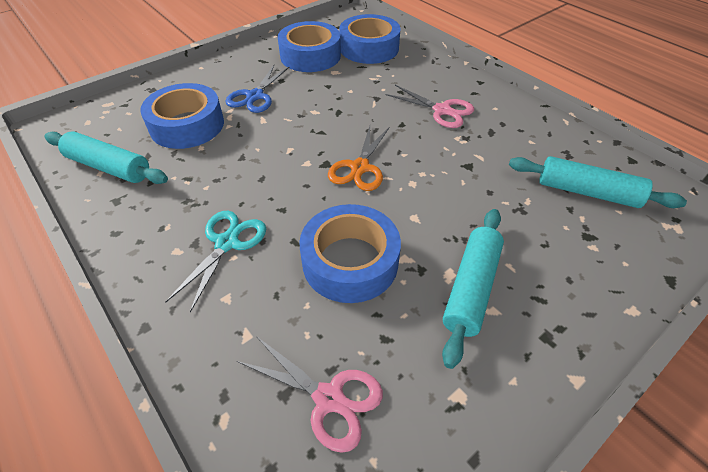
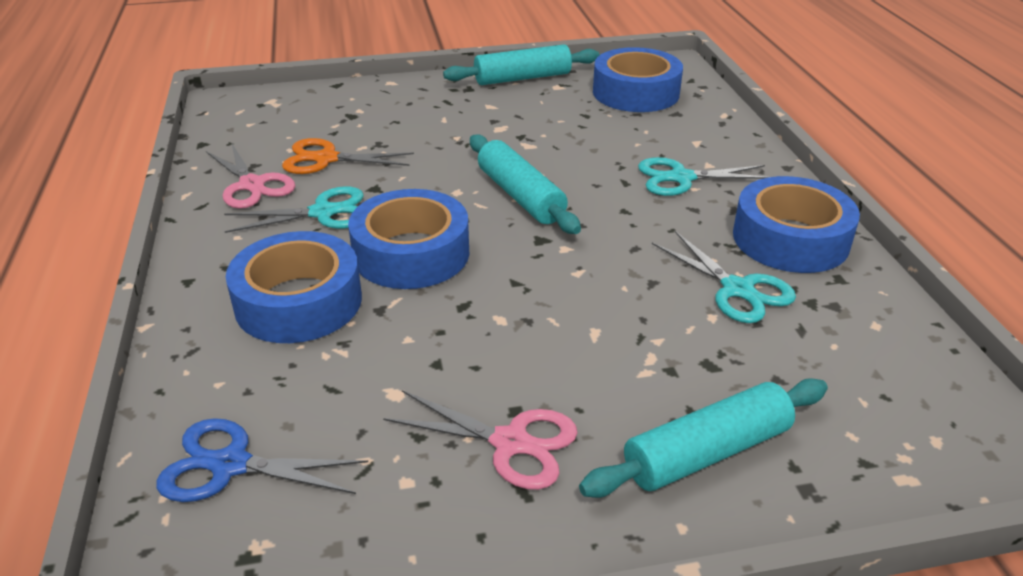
turquoise scissors: 1 -> 3

